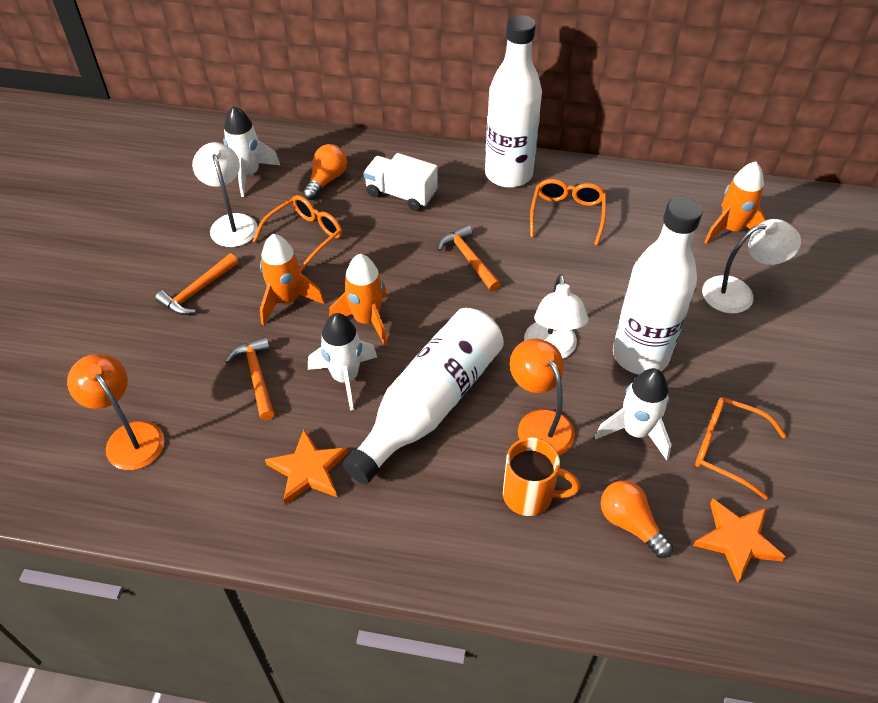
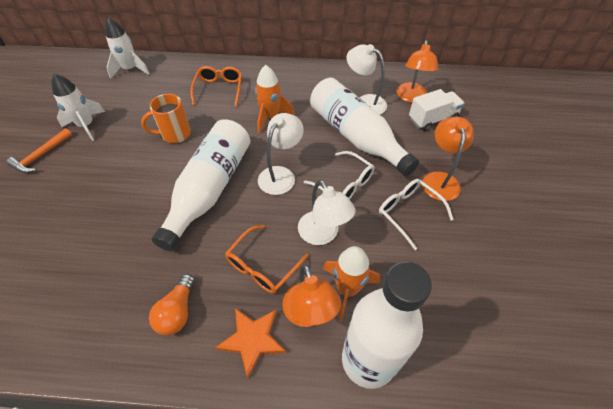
orange glasses: 3 -> 2
orange hammer: 3 -> 1
orange lamp: 2 -> 3
orange light bulb: 2 -> 1
orange rocket: 3 -> 2
orange star: 2 -> 1
white glasses: 0 -> 2
white rocket: 3 -> 2

